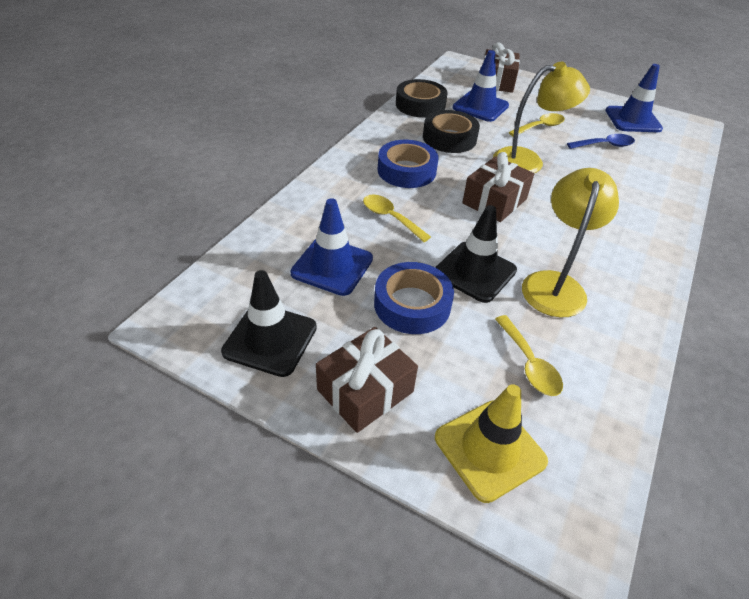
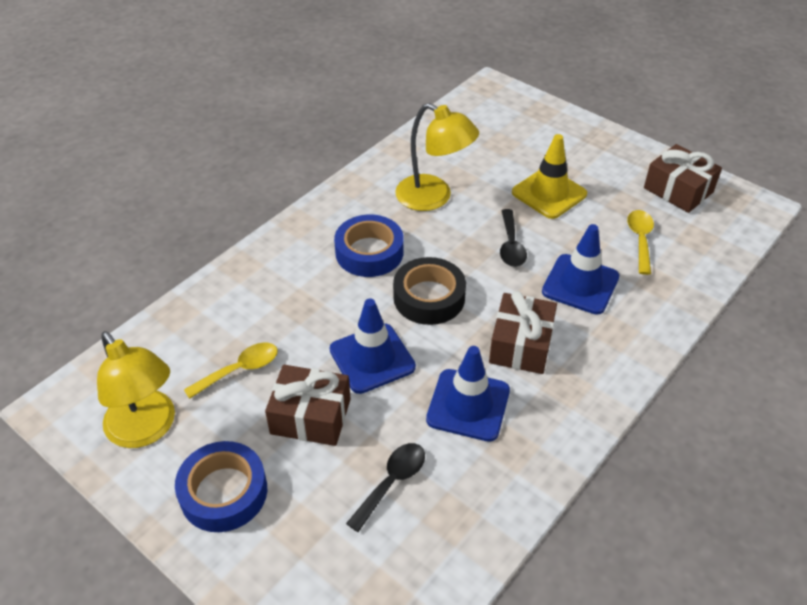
black spoon: 0 -> 2
black tape: 2 -> 1
black traffic cone: 2 -> 0
blue spoon: 1 -> 0
yellow spoon: 3 -> 2

